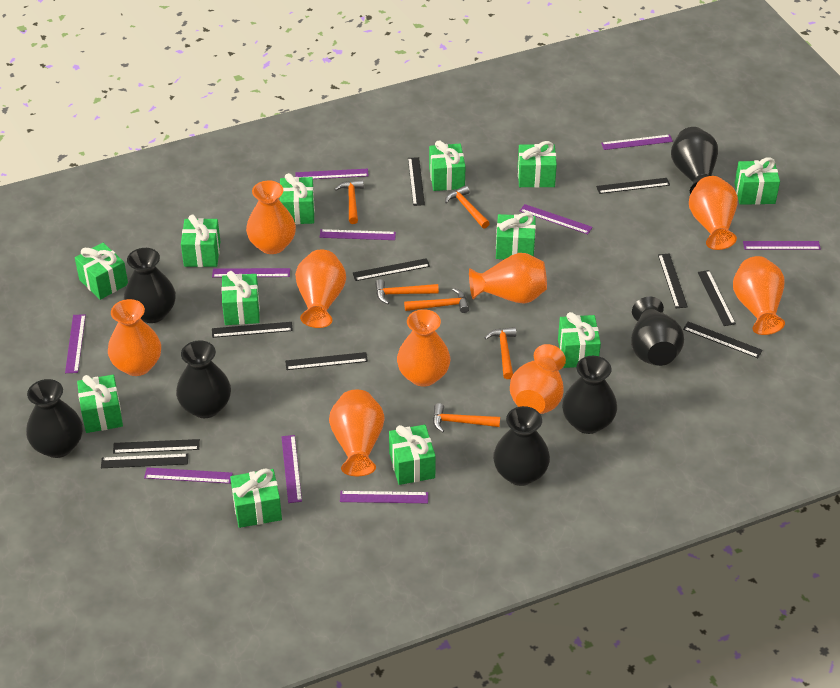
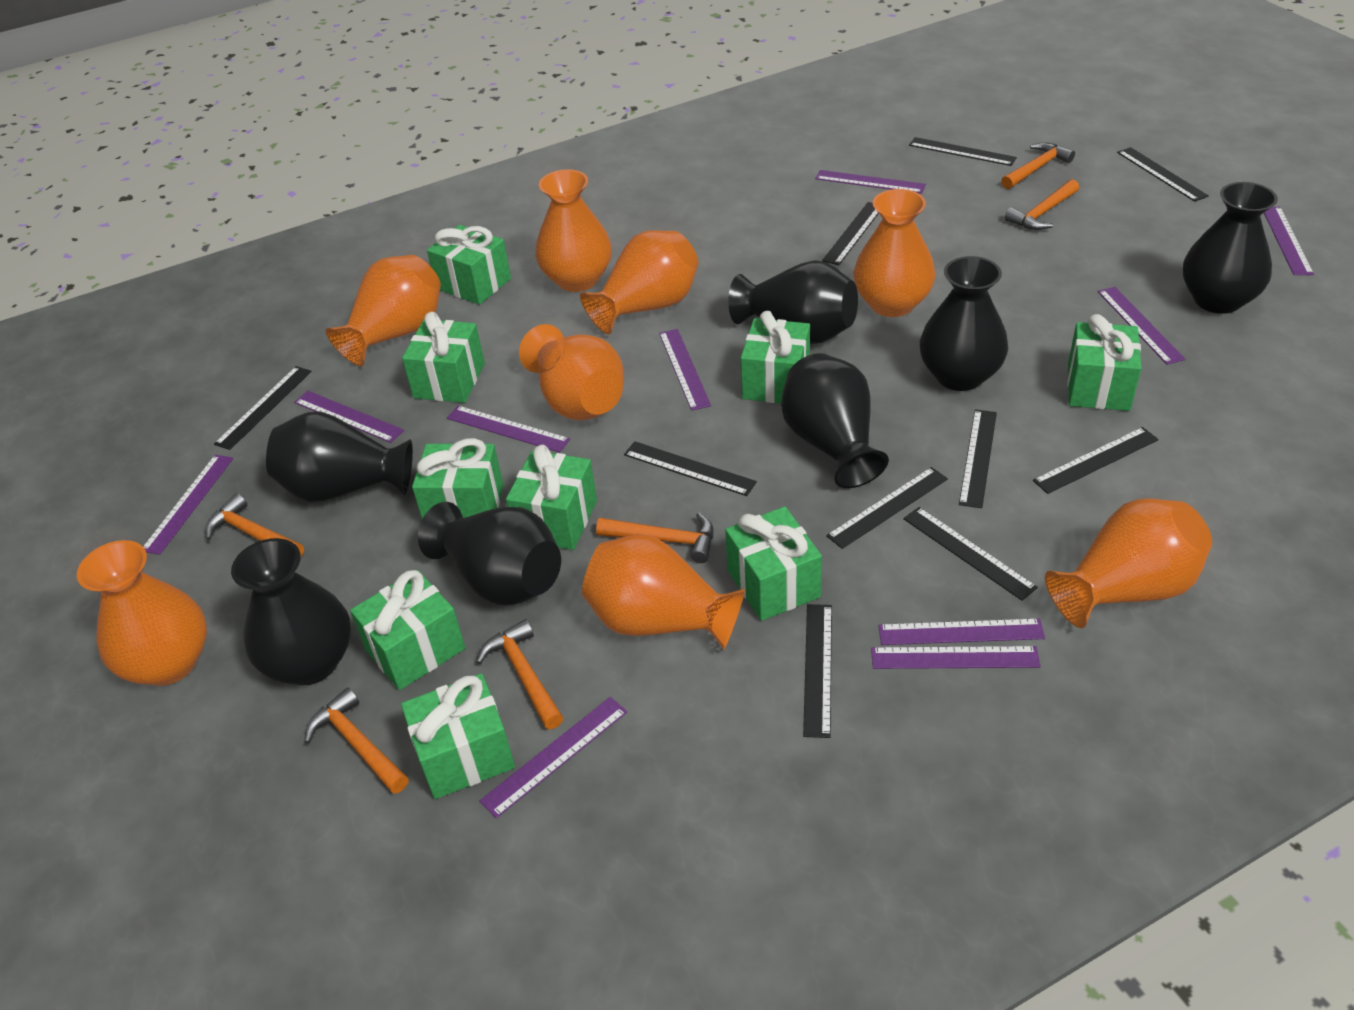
green gift: 12 -> 9
orange vase: 9 -> 8

